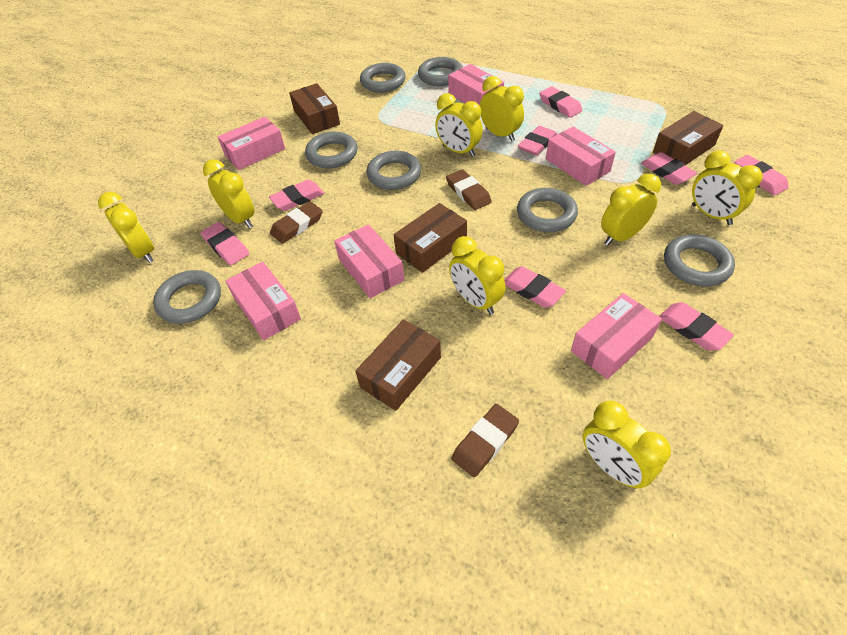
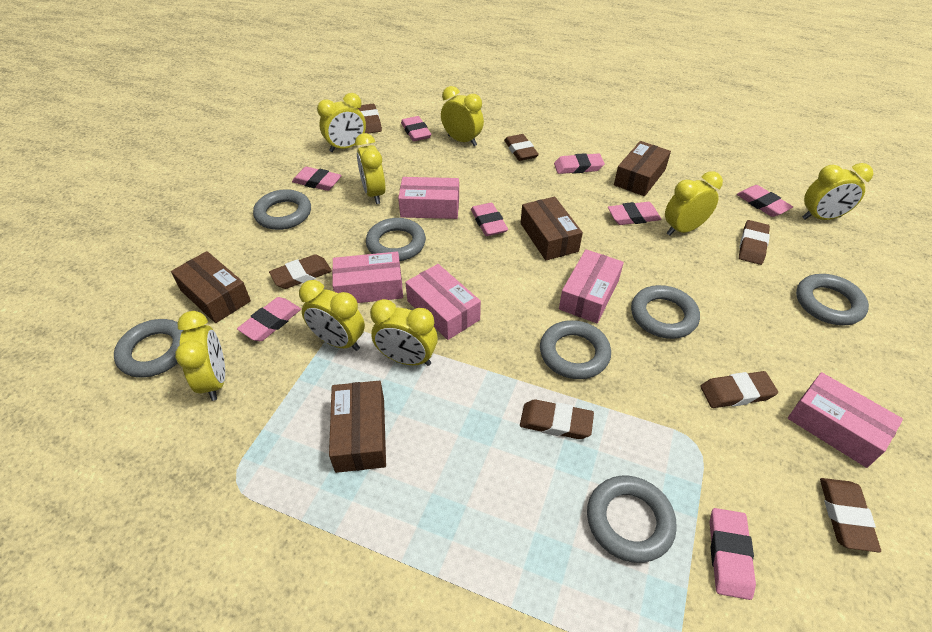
brown eraser: 3 -> 7
pink box: 6 -> 5

